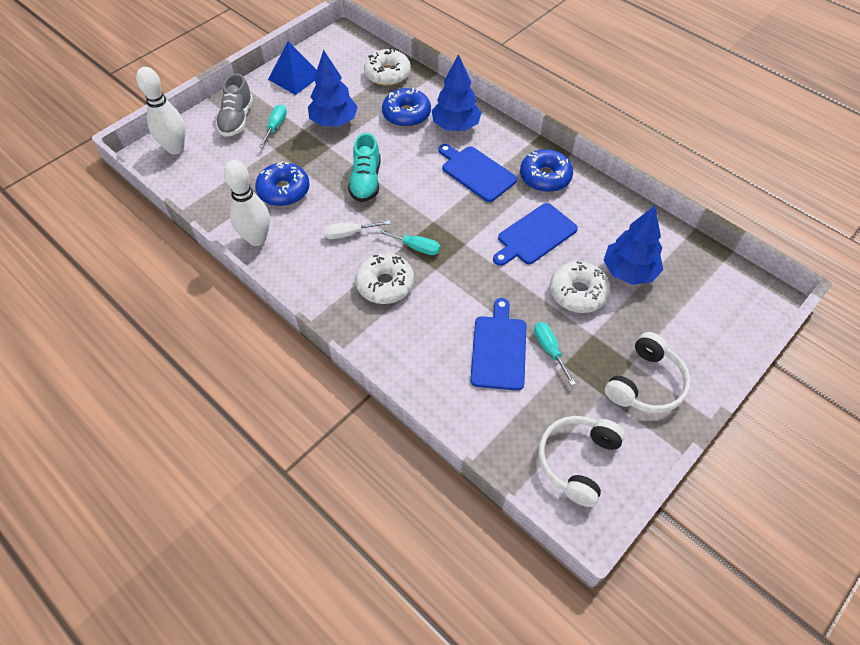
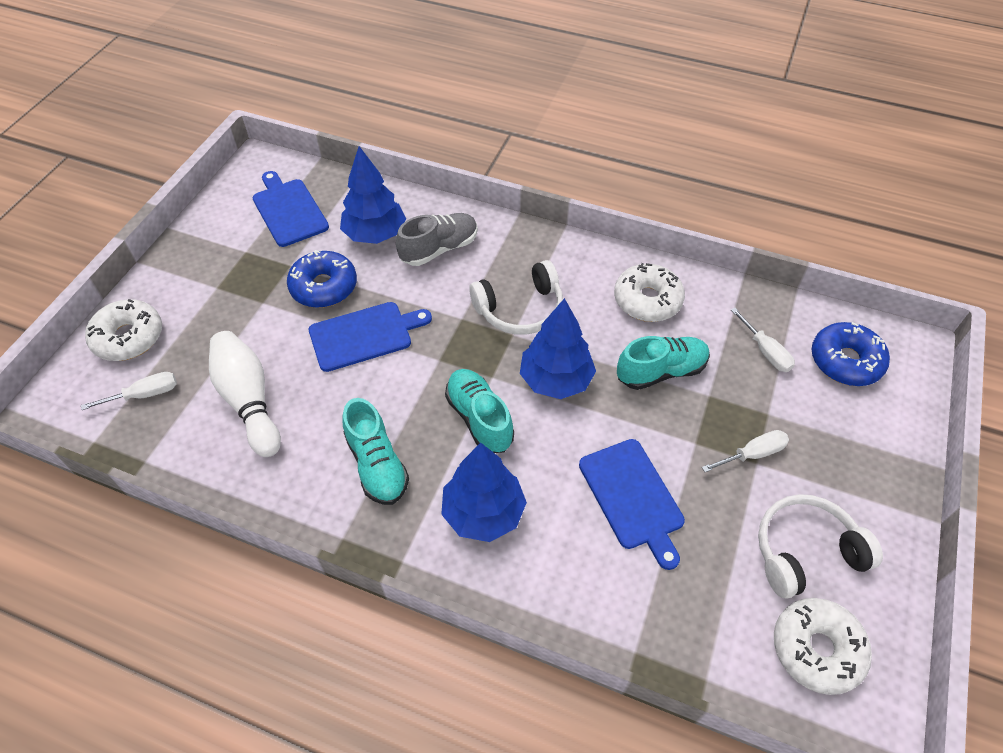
blue donut: 3 -> 2
blue pyramid: 1 -> 0
turquoise screwdriver: 3 -> 0
turquoise shoe: 1 -> 3
white bowling pin: 2 -> 1
white screwdriver: 1 -> 3

